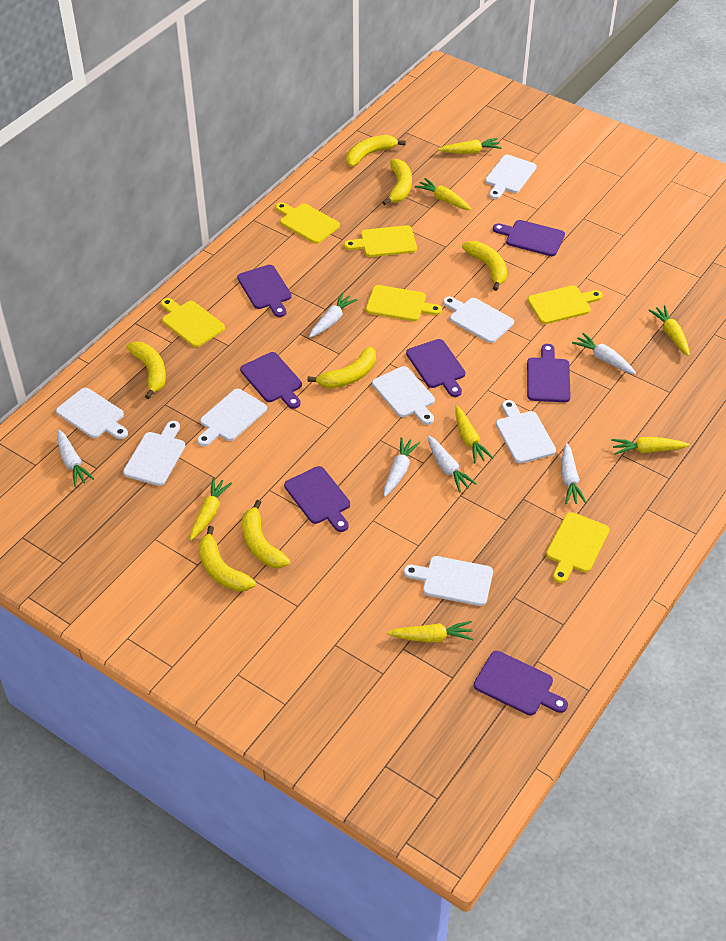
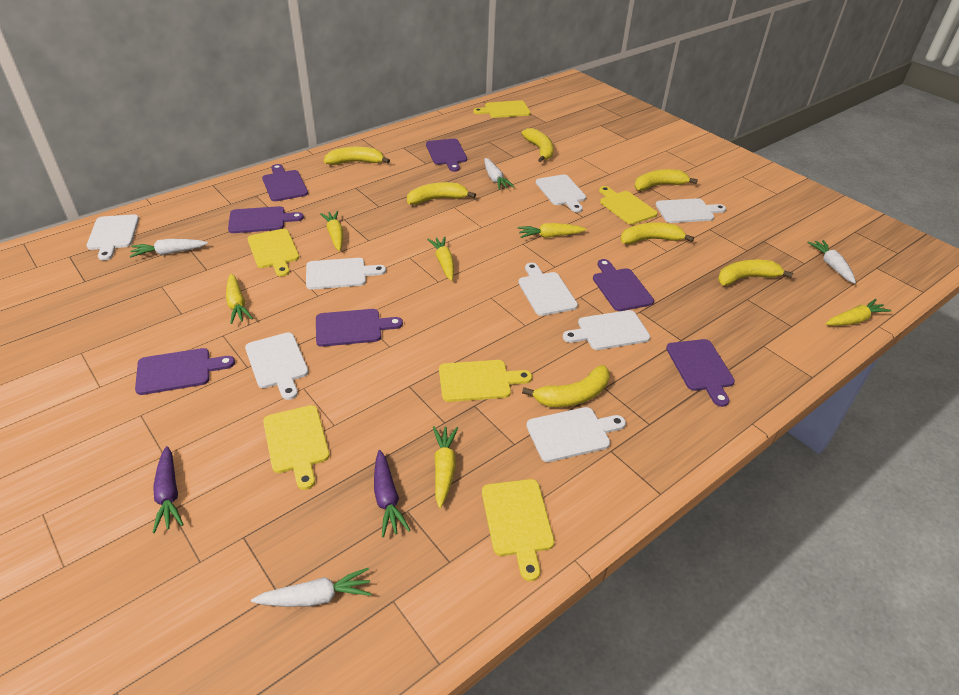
purple carrot: 0 -> 2
white carrot: 6 -> 4
yellow carrot: 7 -> 6

